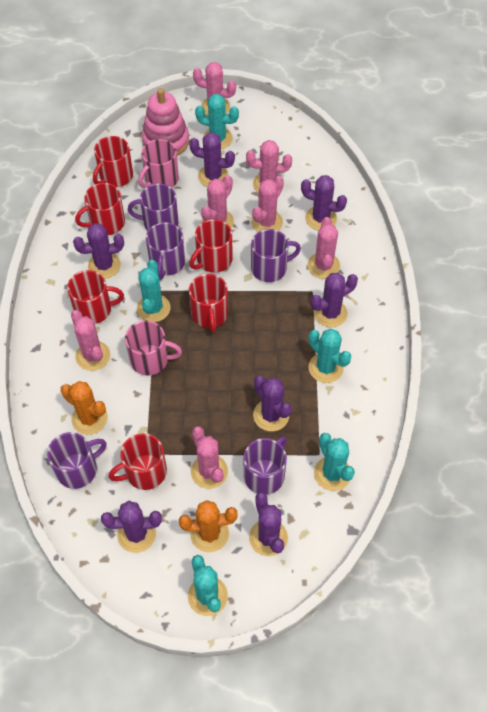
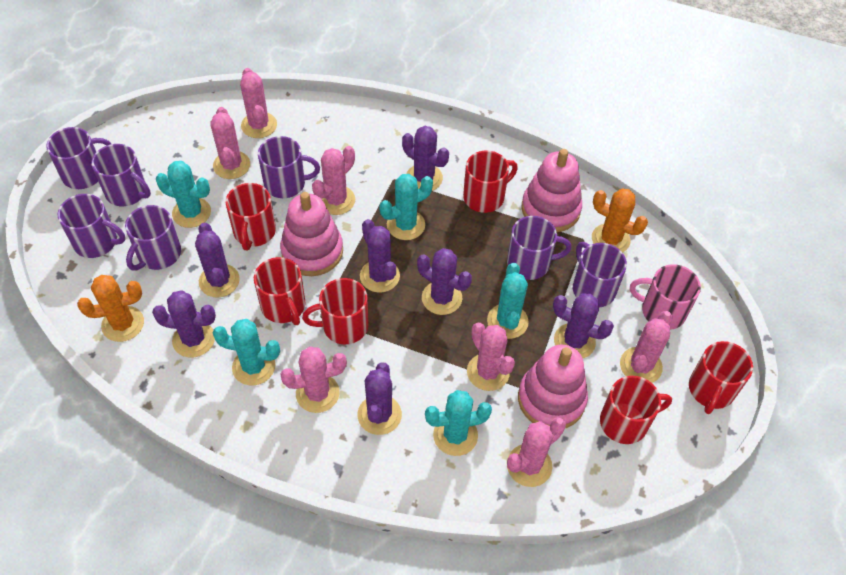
pink mug: 2 -> 1
pink stacking toy: 1 -> 3
purple mug: 5 -> 7

